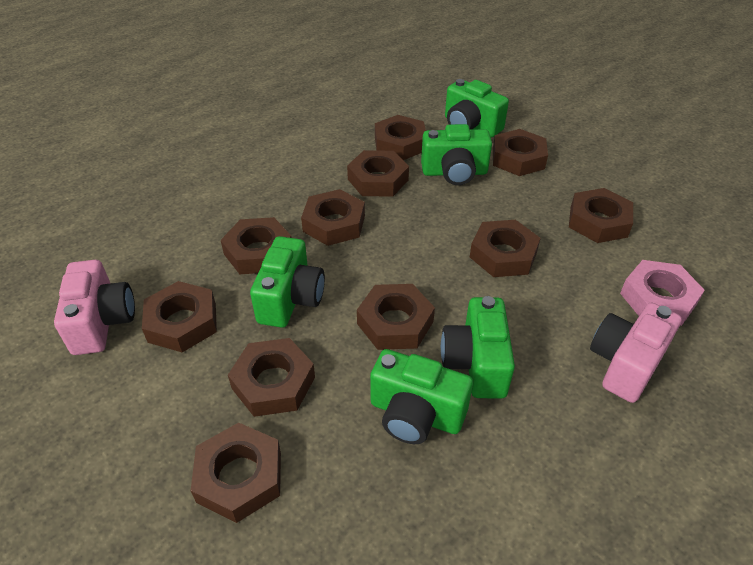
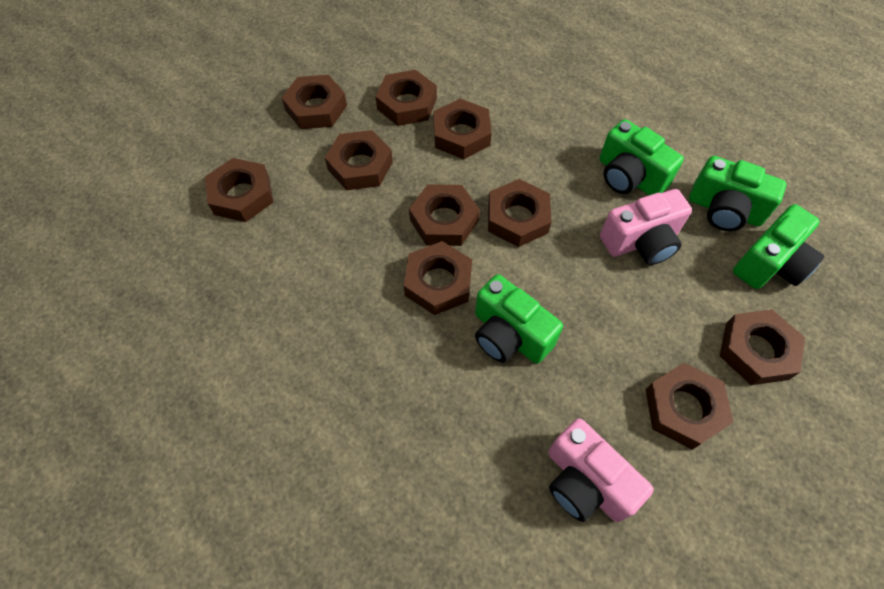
brown nut: 11 -> 10
green camera: 5 -> 4
pink nut: 1 -> 0

